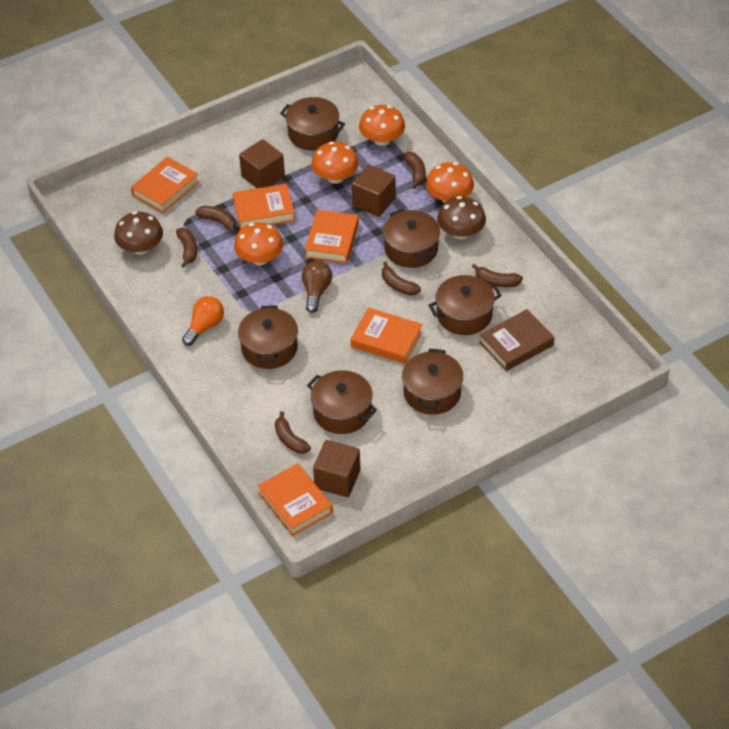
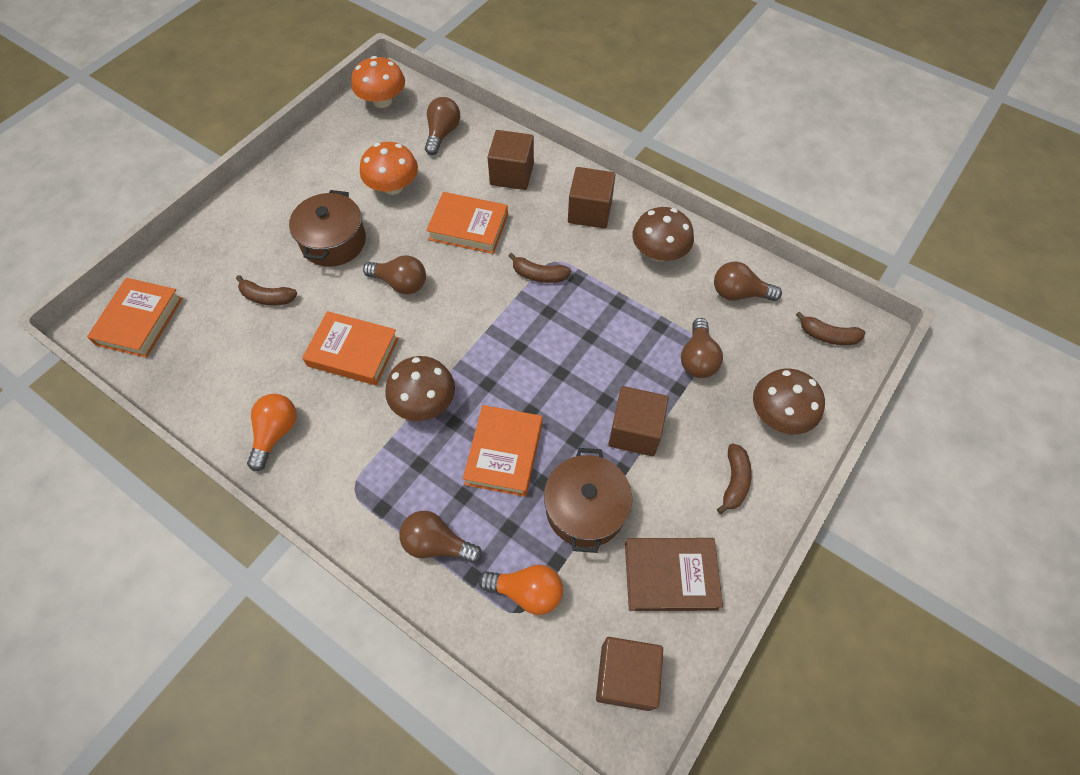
brown banana: 6 -> 4
brown cube: 3 -> 4
brown light bulb: 1 -> 5
brown mushroom: 2 -> 3
brown pot: 6 -> 2
orange book: 5 -> 4
orange light bulb: 1 -> 2
orange mushroom: 4 -> 2

